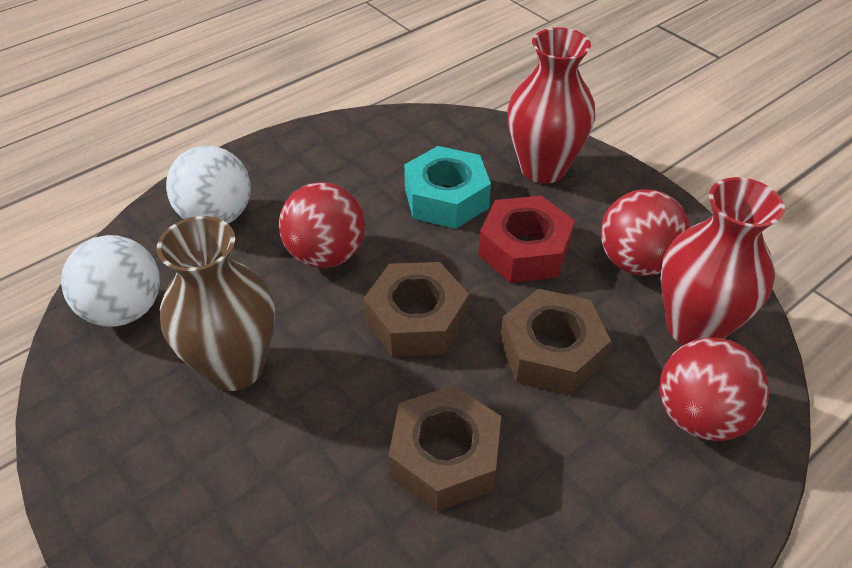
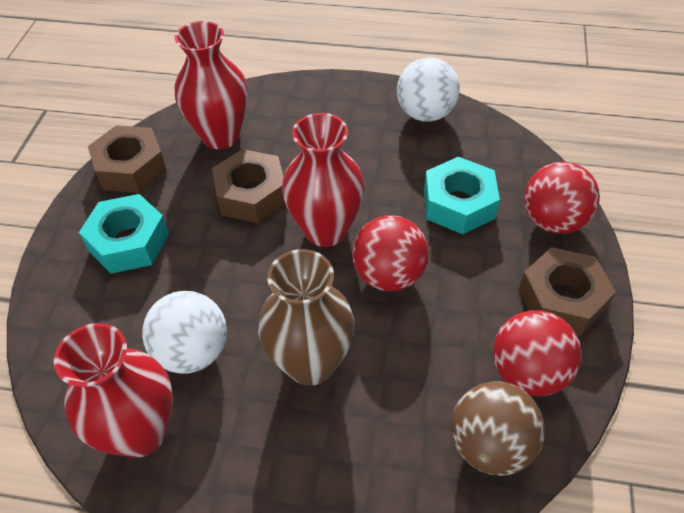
brown ball: 0 -> 1
red nut: 1 -> 0
red vase: 2 -> 3
turquoise nut: 1 -> 2

